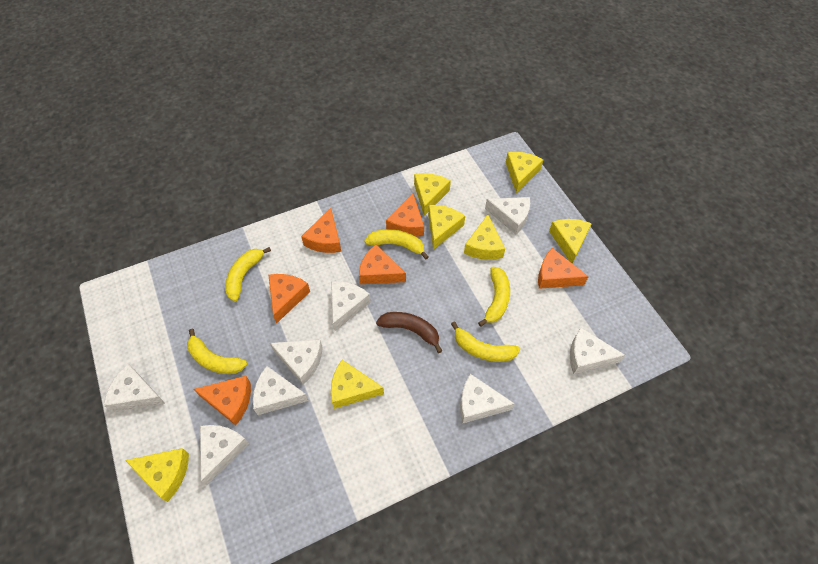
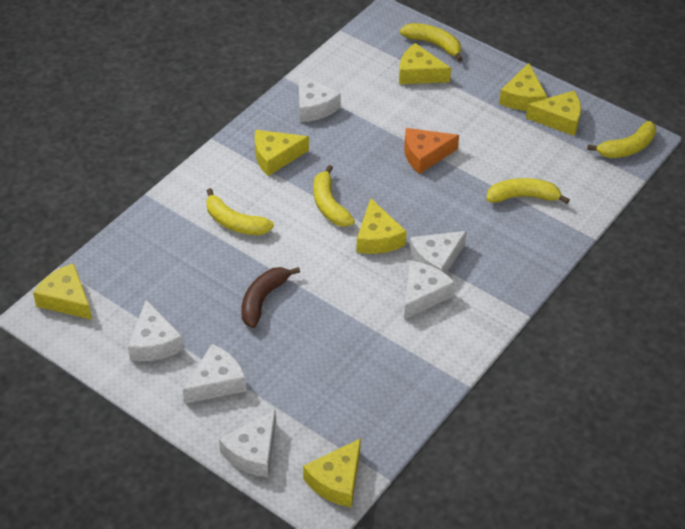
orange cheese: 6 -> 1
white cheese: 8 -> 6

